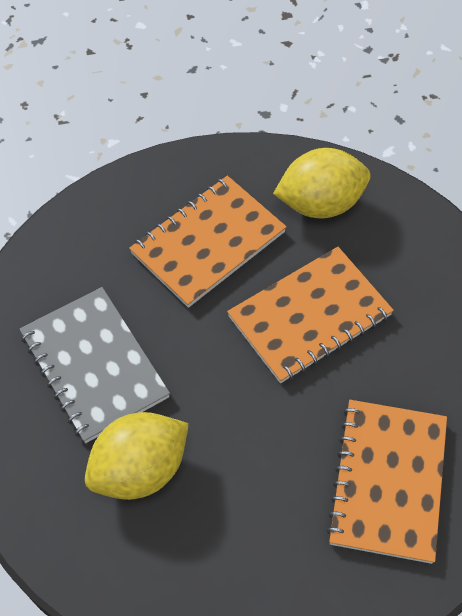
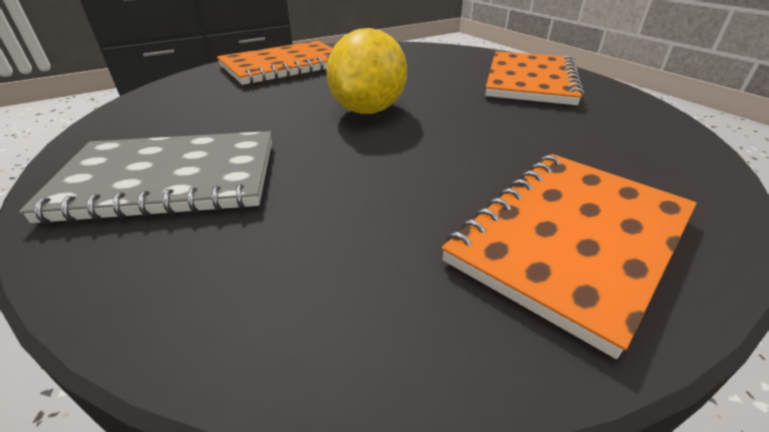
yellow lemon: 2 -> 1

